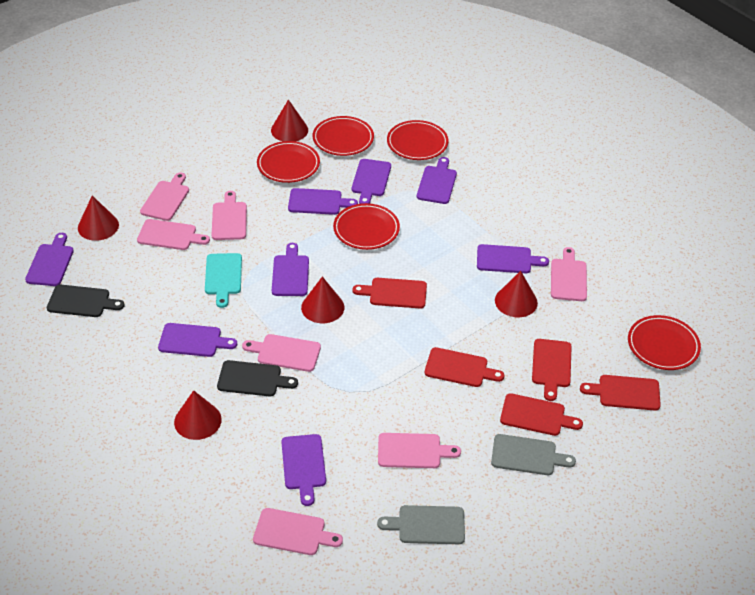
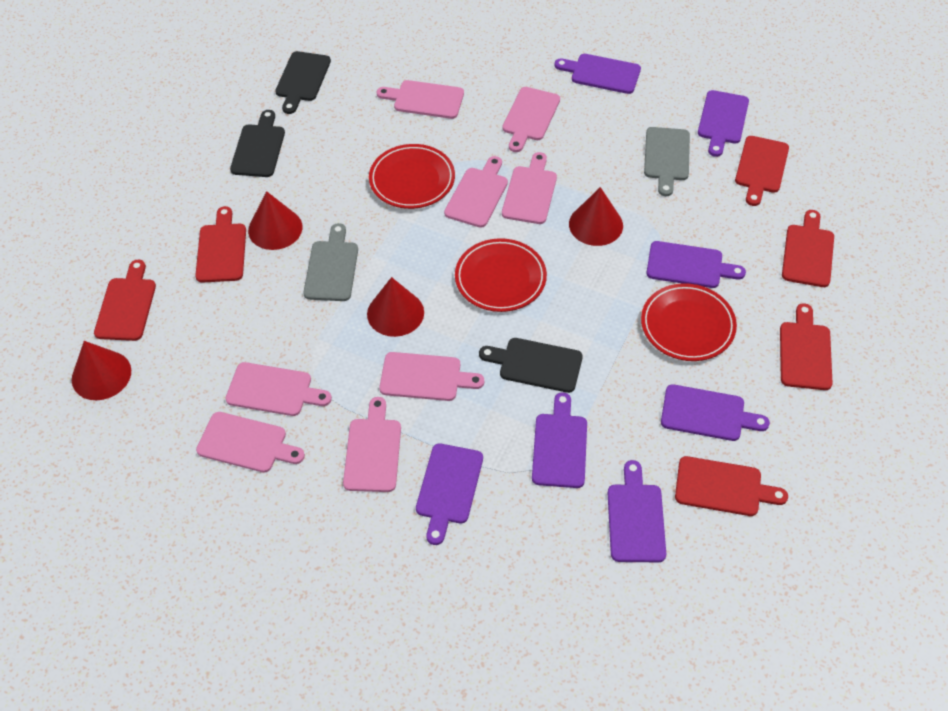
black cutting board: 2 -> 3
pink cutting board: 7 -> 8
purple cutting board: 8 -> 7
red cone: 5 -> 4
red cutting board: 5 -> 6
red plate: 5 -> 3
turquoise cutting board: 1 -> 0

